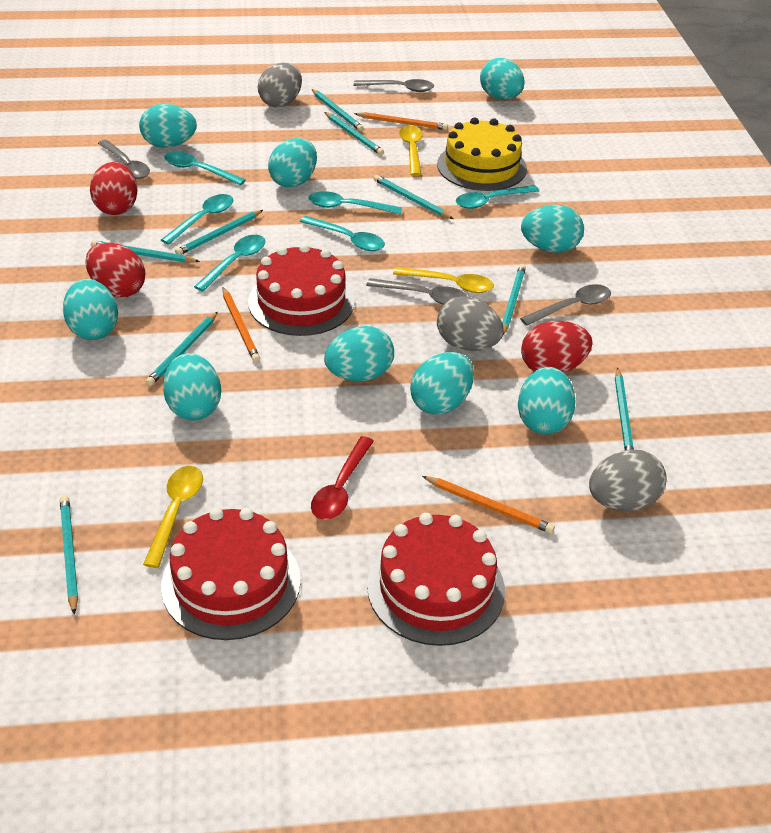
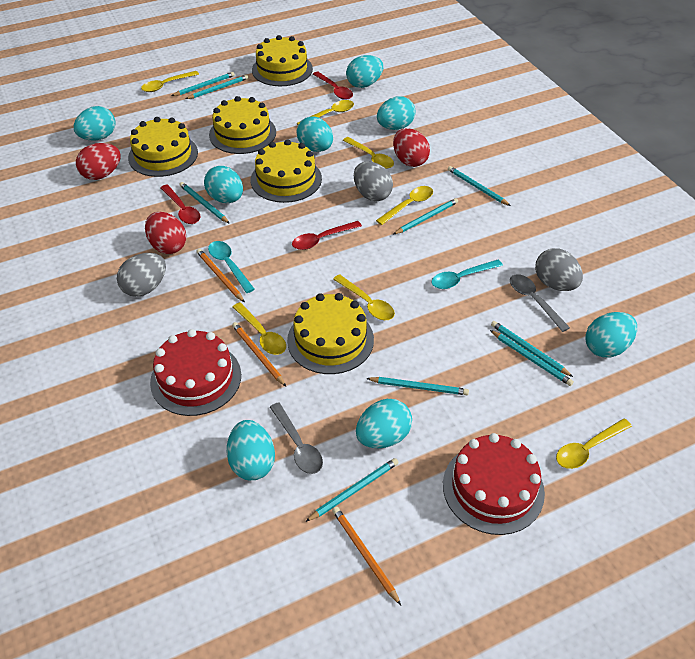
grey spoon: 4 -> 2
red cake: 3 -> 2
red spoon: 1 -> 3
turquoise egg: 9 -> 8
turquoise spoon: 6 -> 2
yellow cake: 1 -> 5
yellow spoon: 3 -> 7

